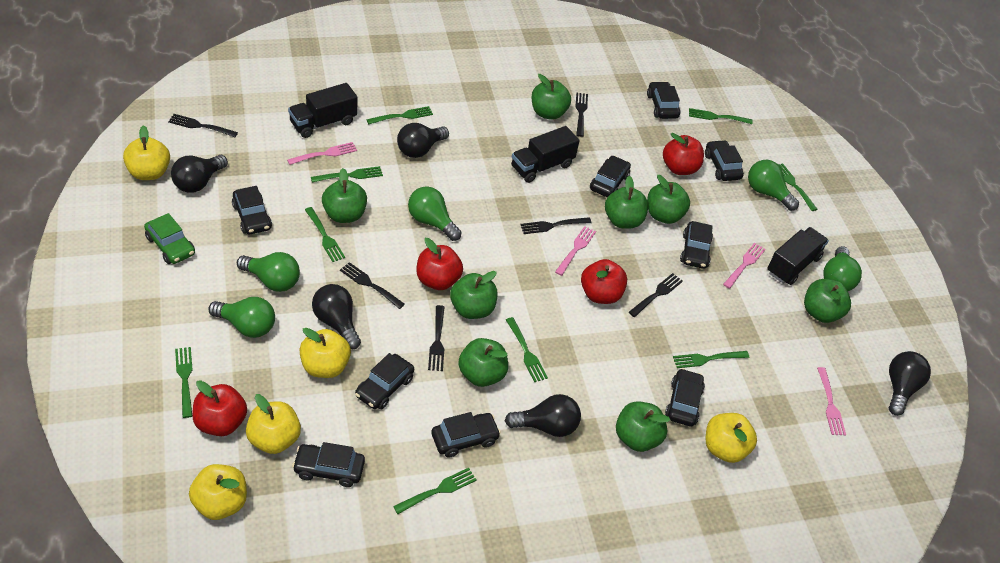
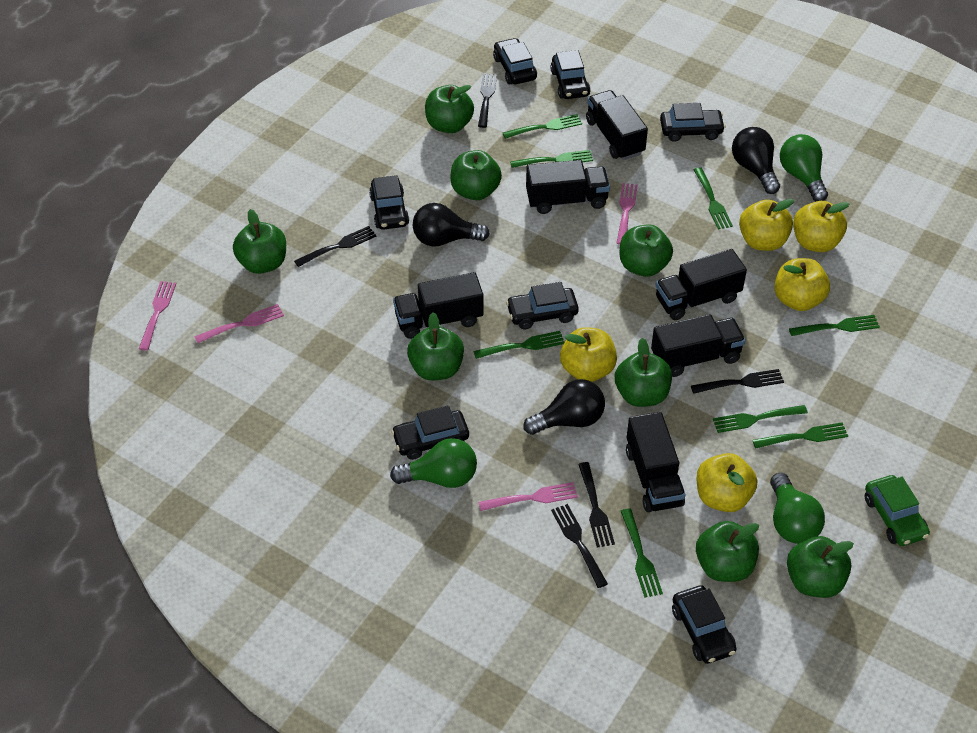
black car: 9 -> 7
black fork: 6 -> 5
black light bulb: 5 -> 3
black truck: 3 -> 6
green fork: 9 -> 8
green light bulb: 5 -> 3
red apple: 4 -> 0

